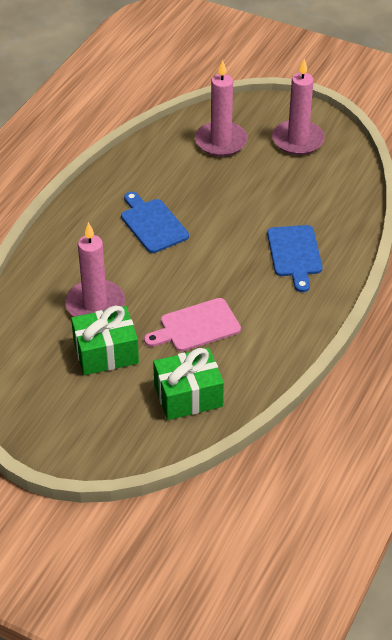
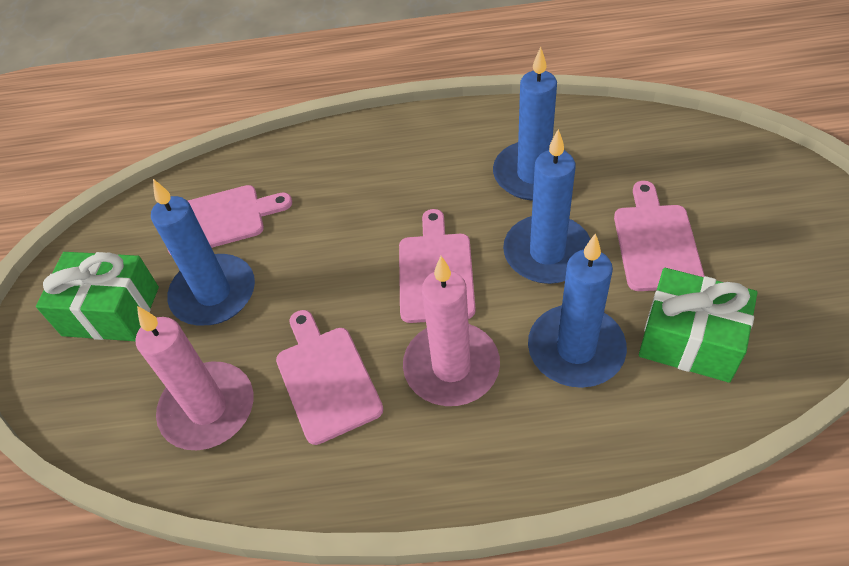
blue candle: 0 -> 4
blue cutting board: 2 -> 0
pink candle: 3 -> 2
pink cutting board: 1 -> 4

